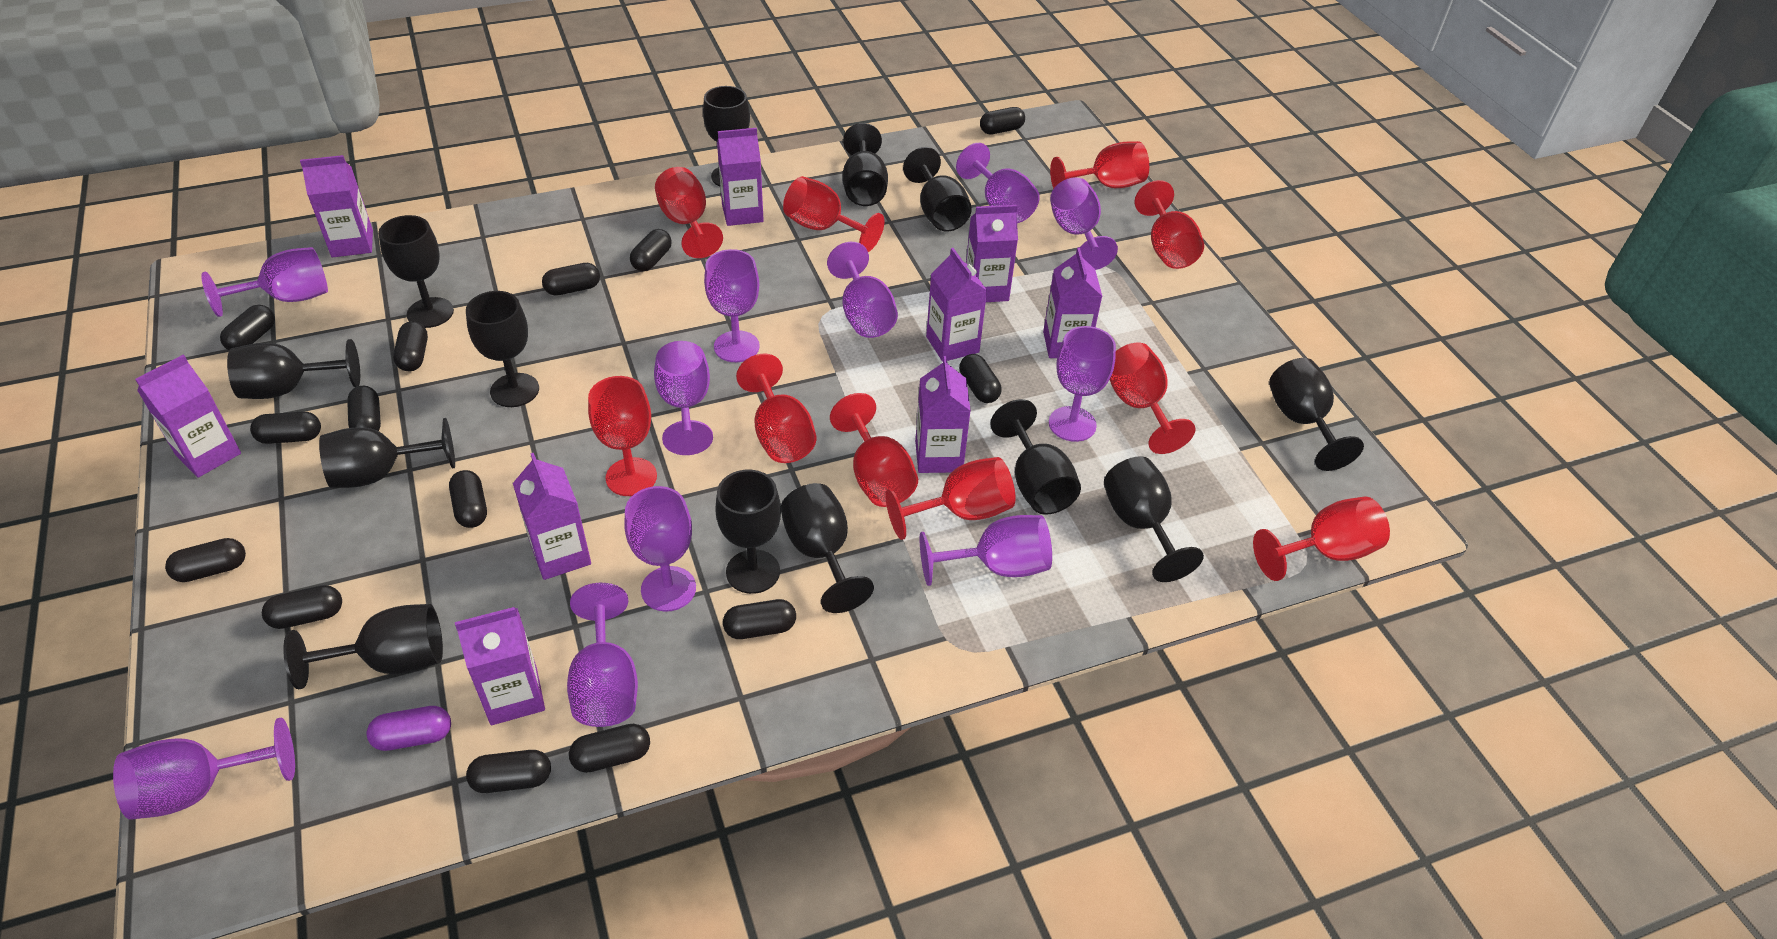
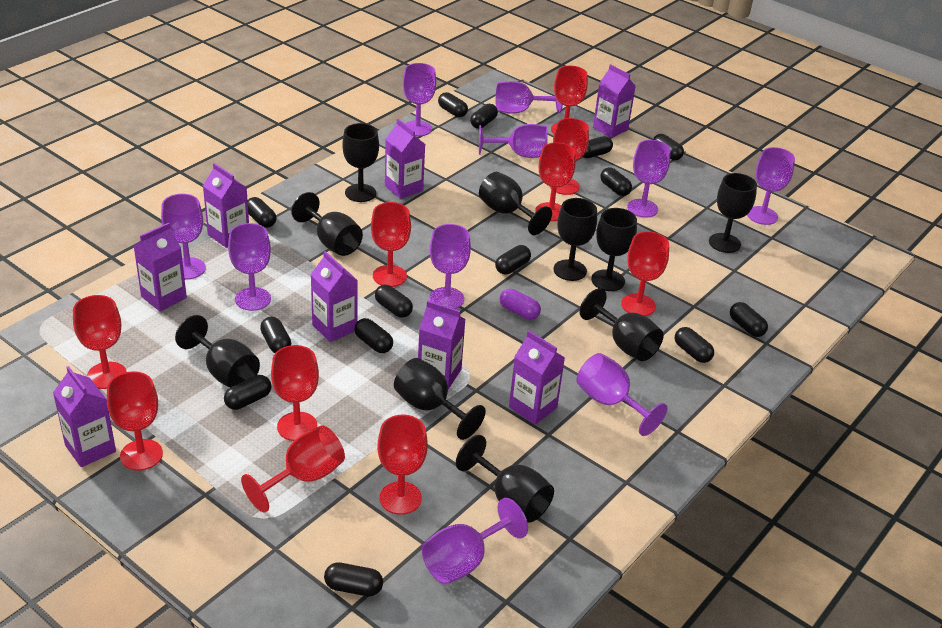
black goblet: 13 -> 10
purple carton: 9 -> 8
purple goblet: 11 -> 10

